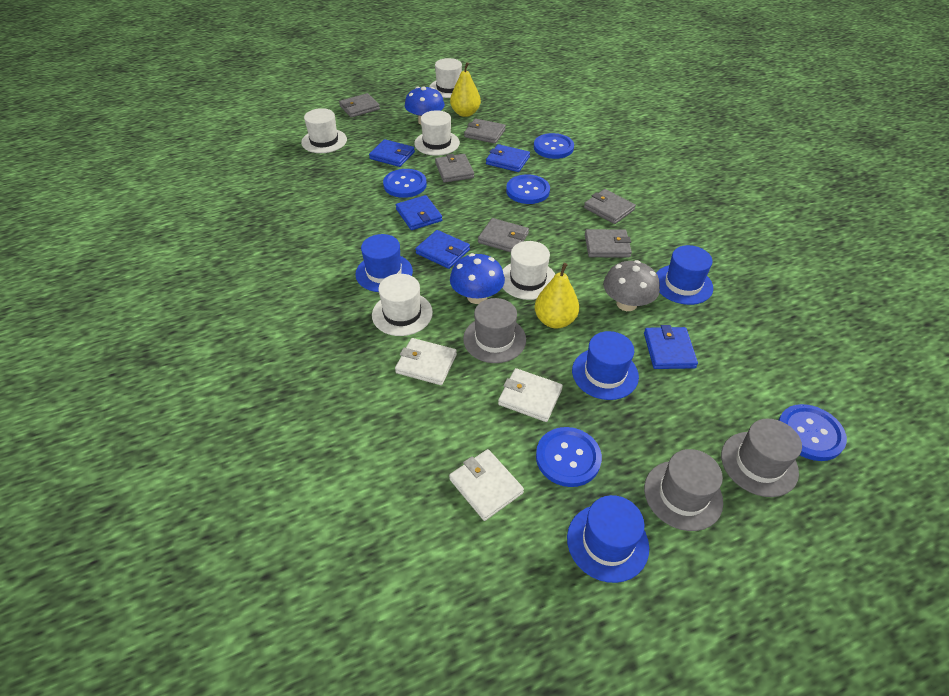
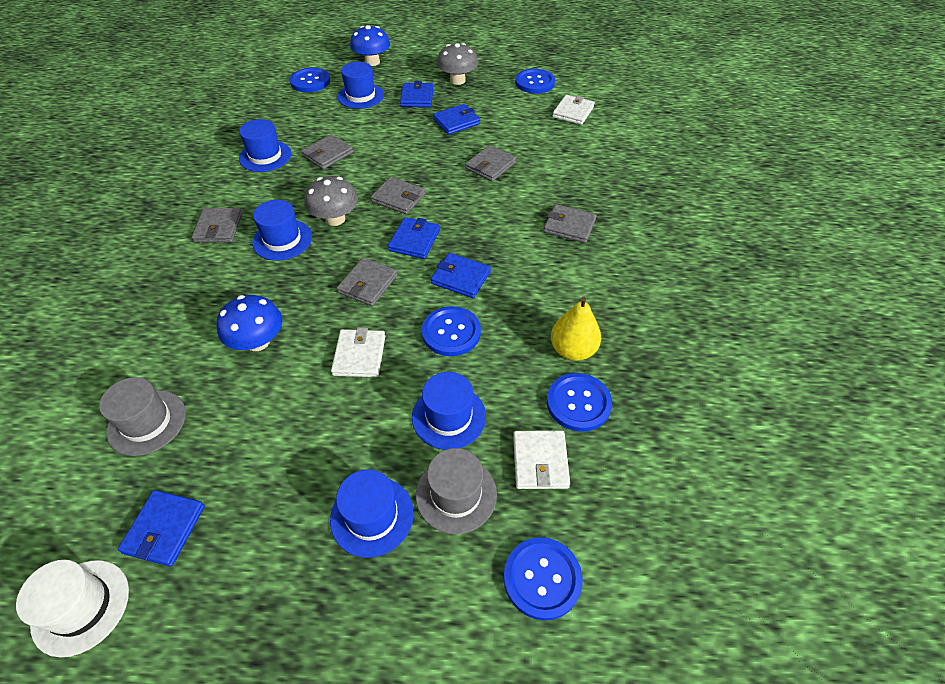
blue hat: 4 -> 5
grey hat: 3 -> 2
grey mushroom: 1 -> 2
white hat: 5 -> 1
yellow pear: 2 -> 1

